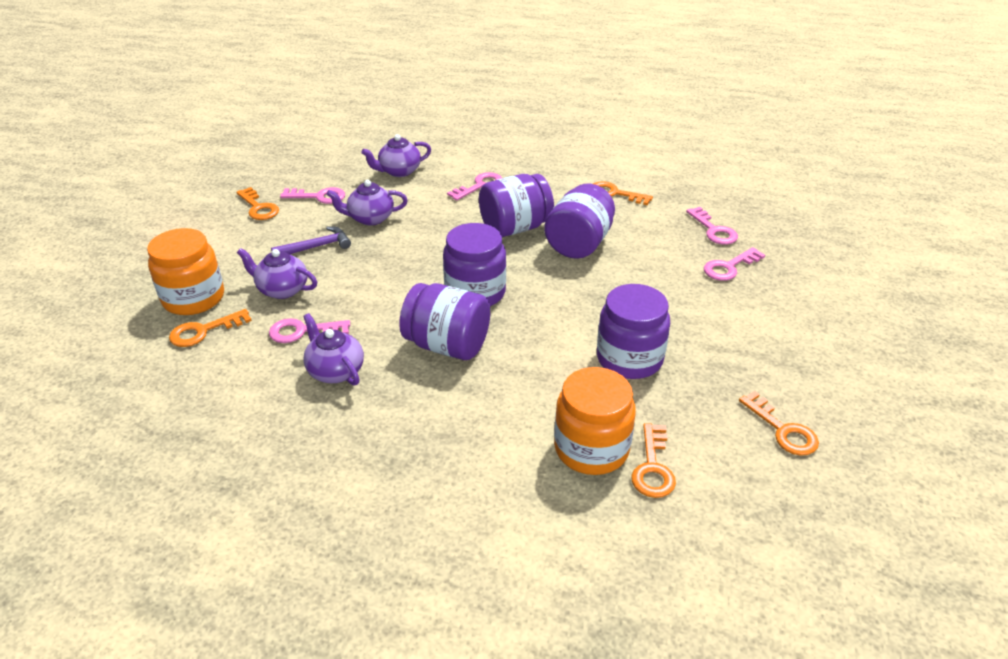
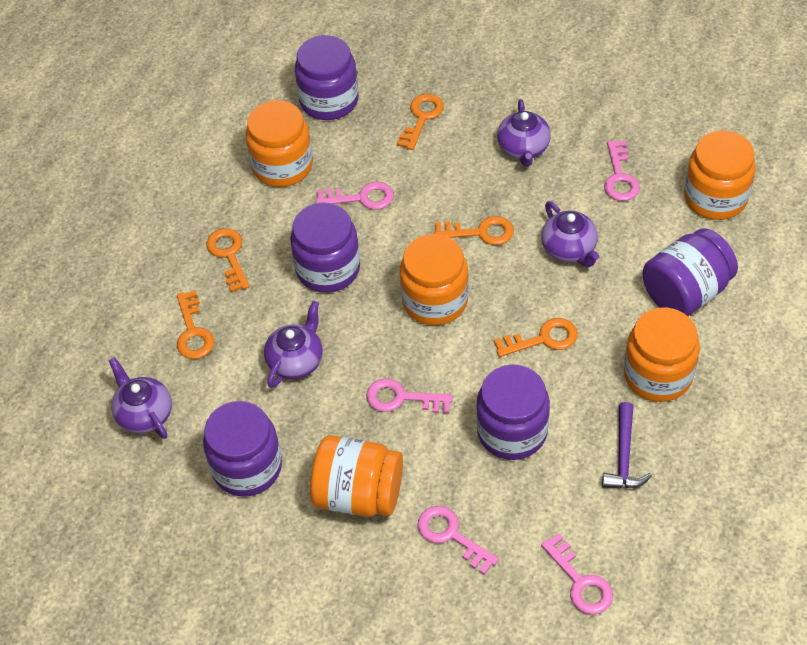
orange jar: 2 -> 5

